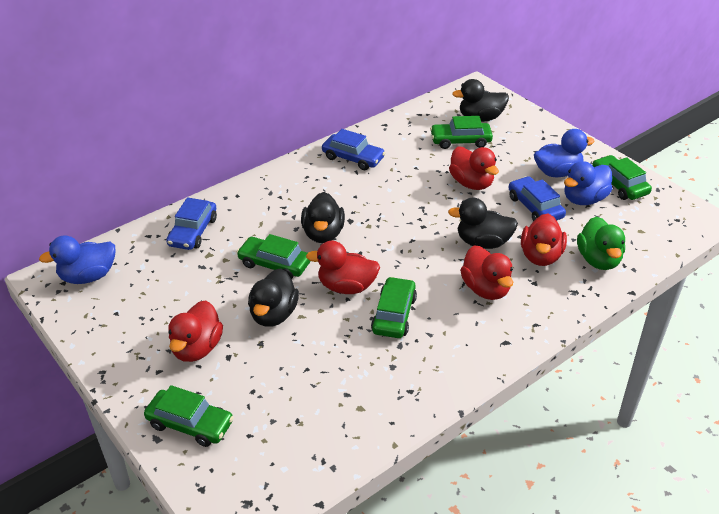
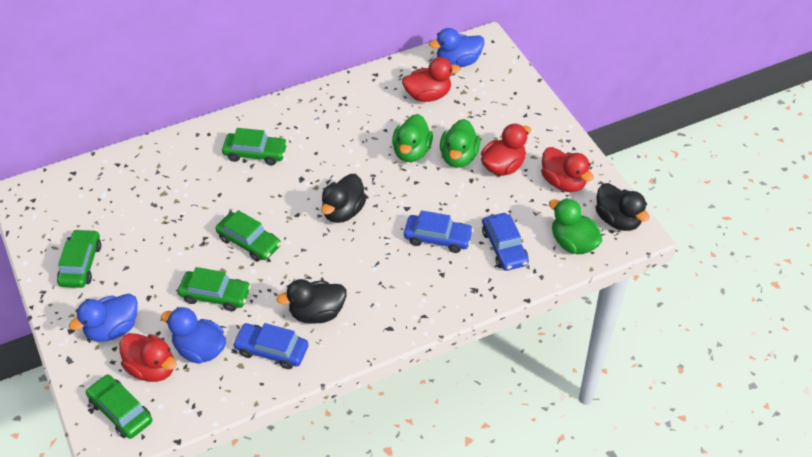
black duck: 4 -> 3
green duck: 1 -> 3
red duck: 5 -> 4

